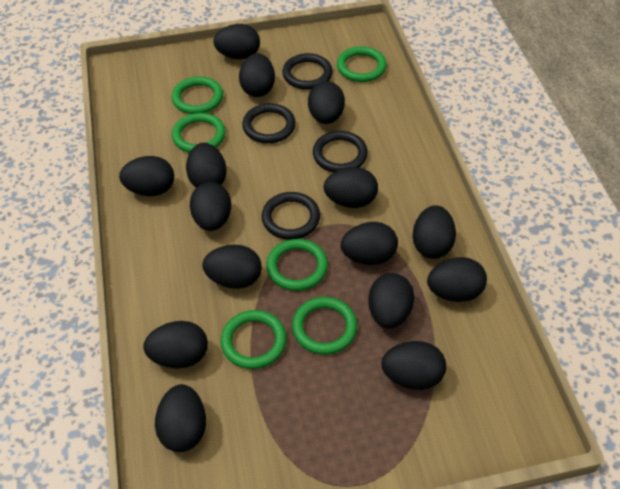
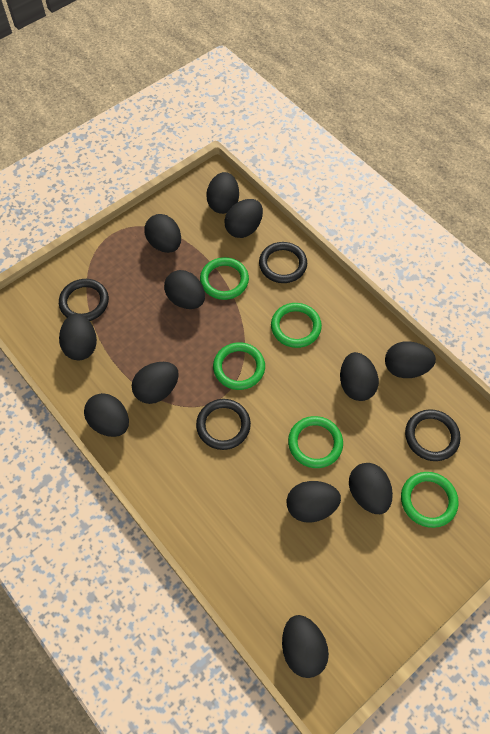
black egg: 15 -> 12
green ring: 6 -> 5

